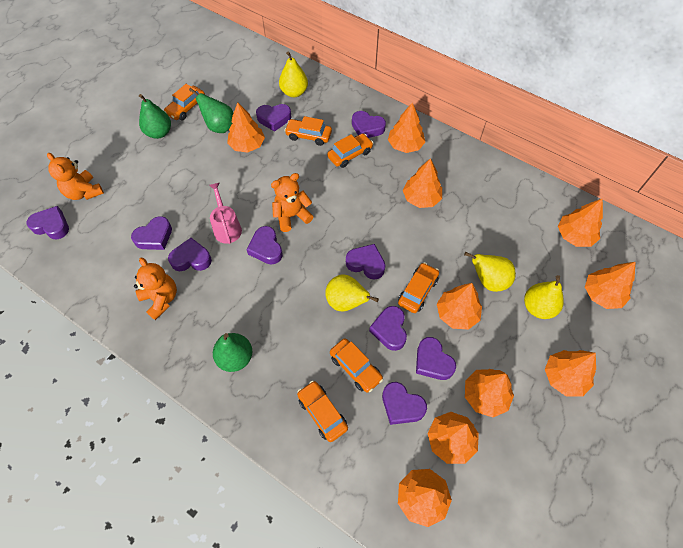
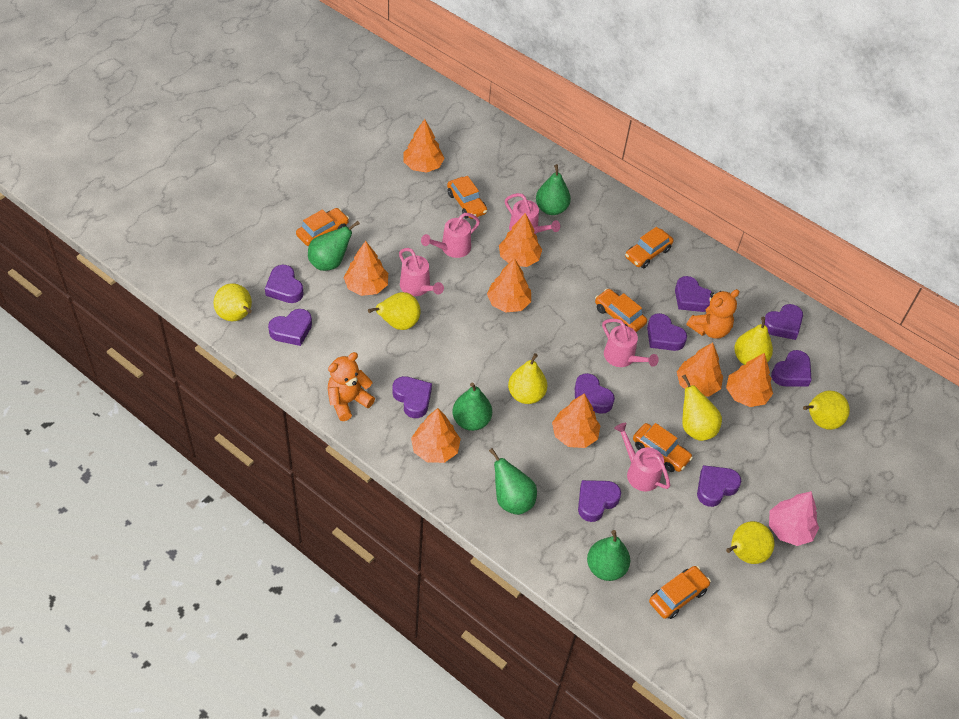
green pear: 3 -> 5
orange teddy bear: 3 -> 2
orange tree: 10 -> 8
pink tree: 0 -> 1
pink watering can: 1 -> 5
yellow pear: 4 -> 7

